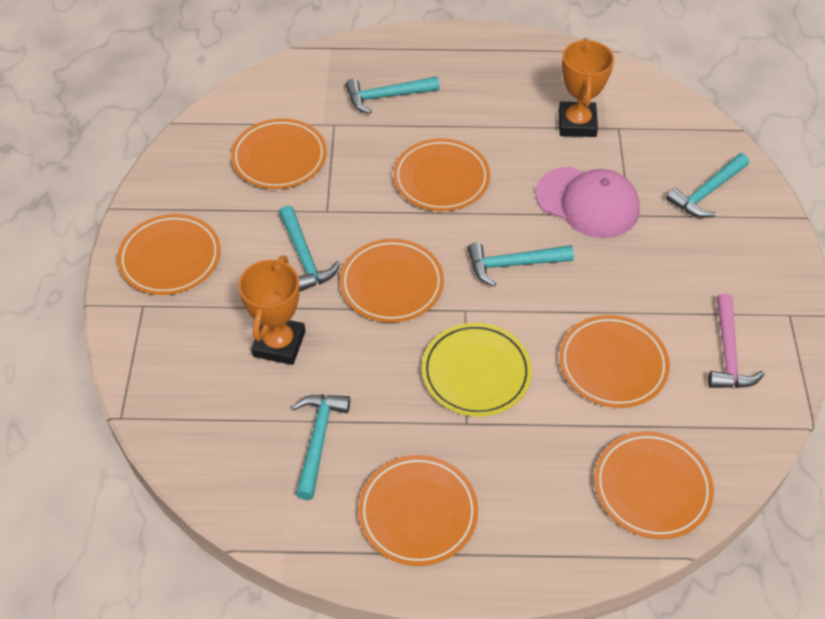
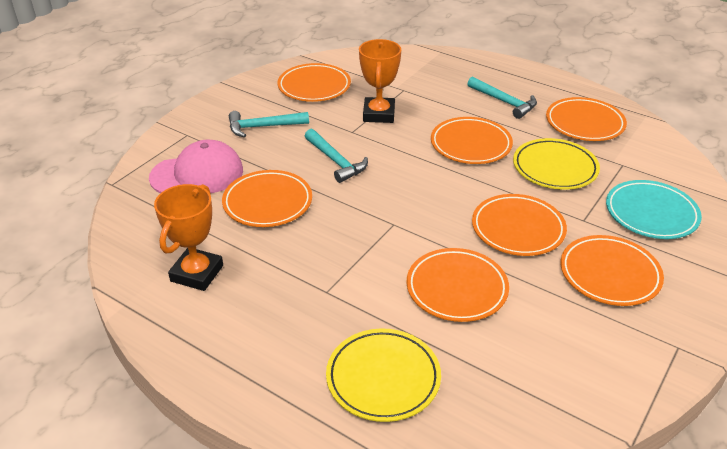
pink hammer: 1 -> 0
turquoise hammer: 5 -> 3
turquoise plate: 0 -> 1
yellow plate: 1 -> 2

